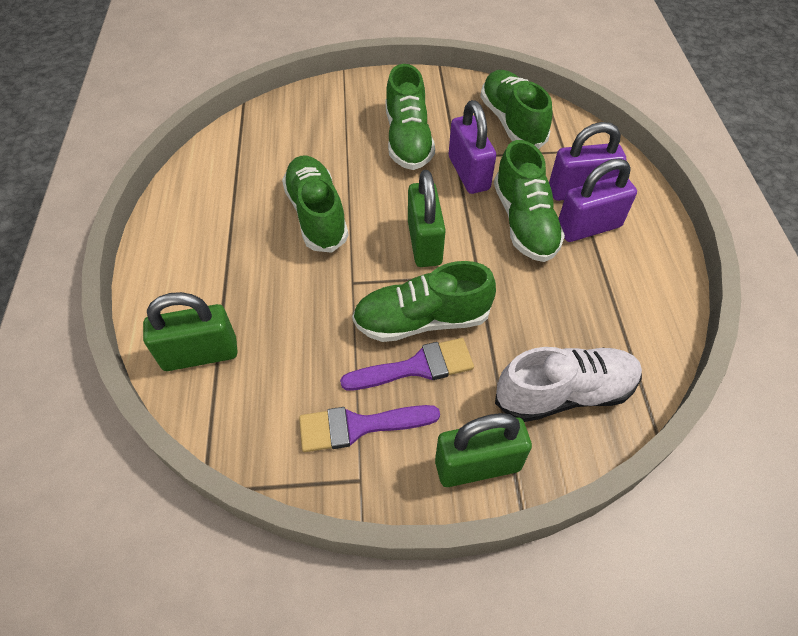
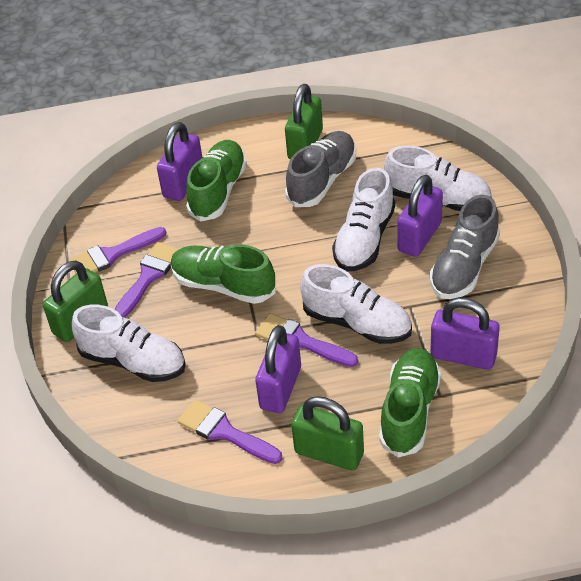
green shoe: 5 -> 3
grey shoe: 0 -> 2
purple brush: 2 -> 4
purple padlock: 3 -> 4
white shoe: 1 -> 4

